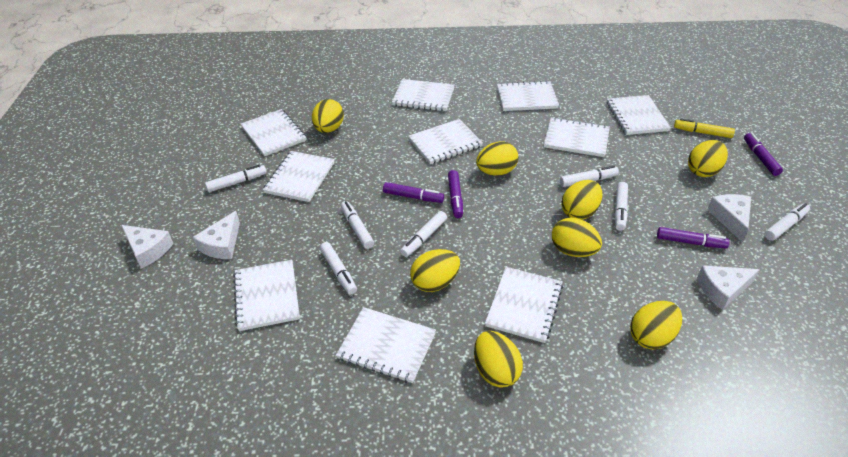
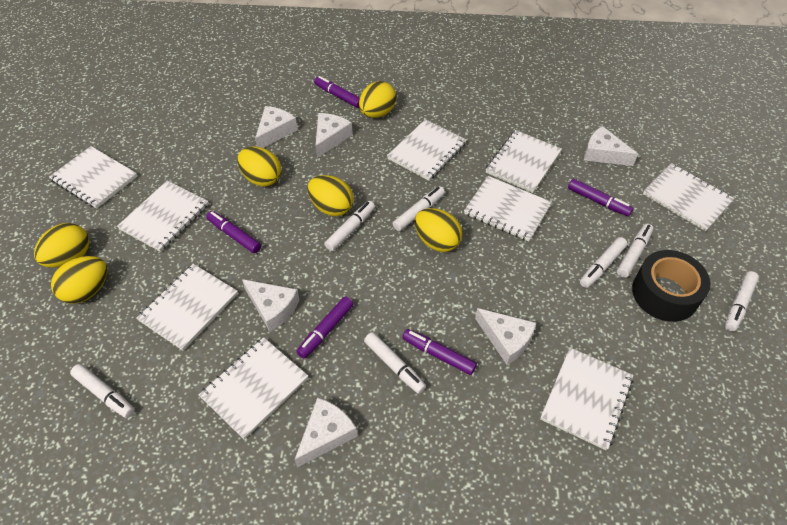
black tape: 0 -> 1
purple marker: 4 -> 5
white cheese: 4 -> 6
white notebook: 10 -> 9
yellow egg: 8 -> 6
yellow marker: 1 -> 0

